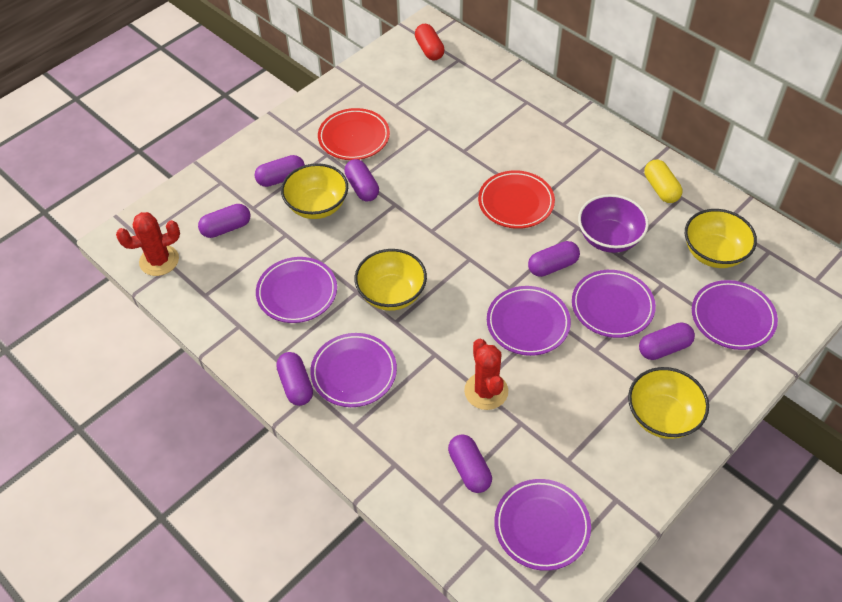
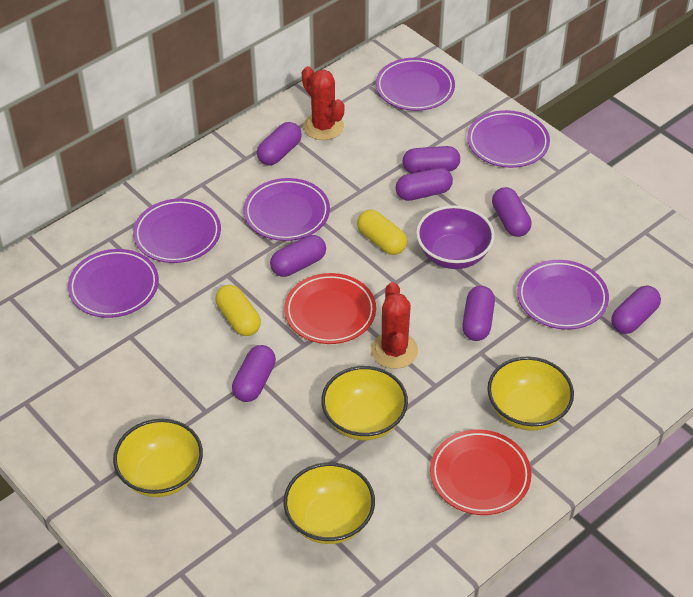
purple capsule: 7 -> 8
red capsule: 1 -> 0
yellow capsule: 1 -> 2

